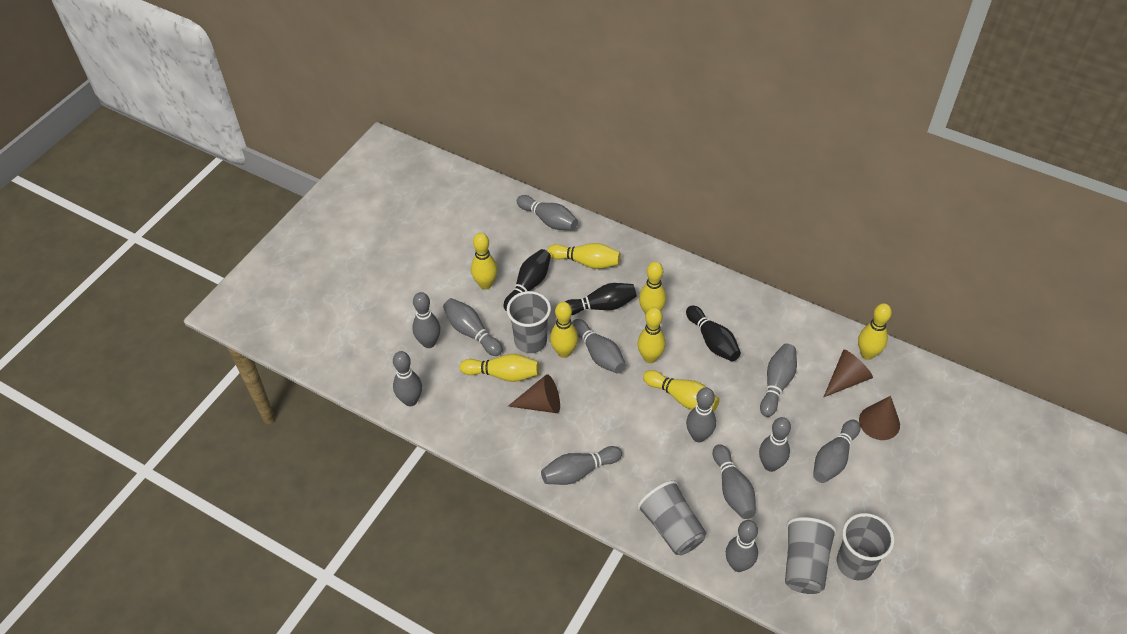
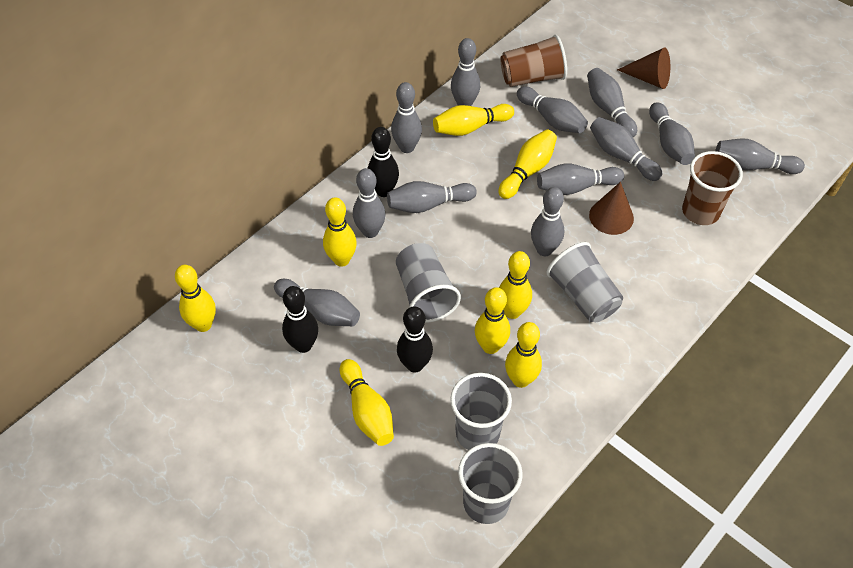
brown cone: 3 -> 2
brown cup: 0 -> 2

